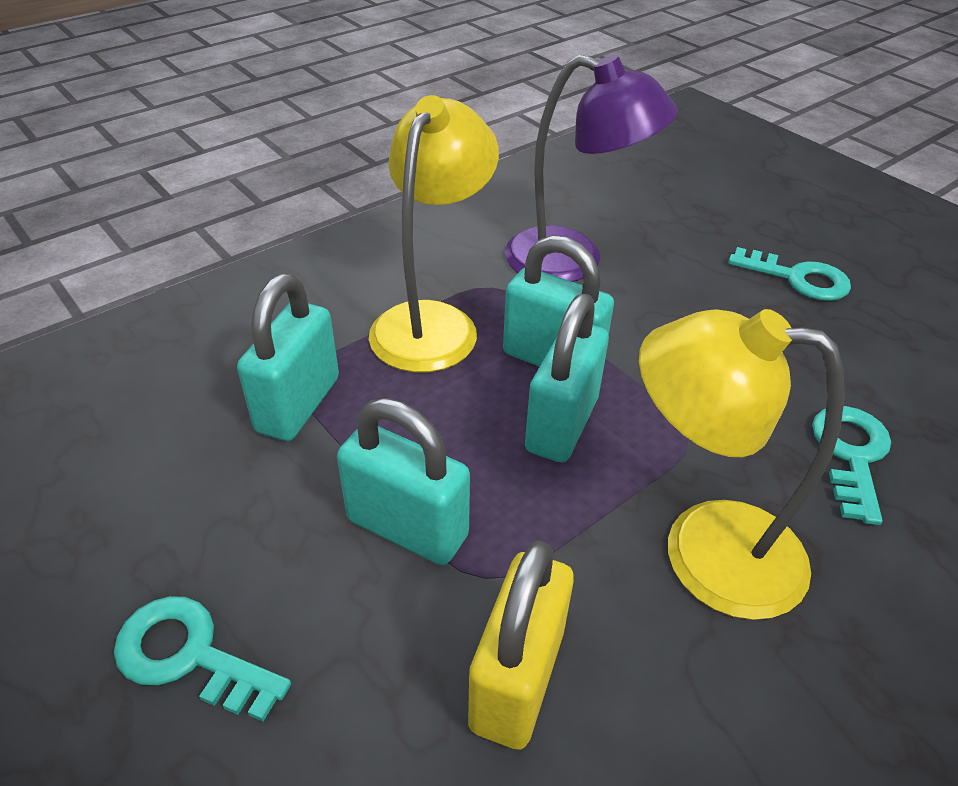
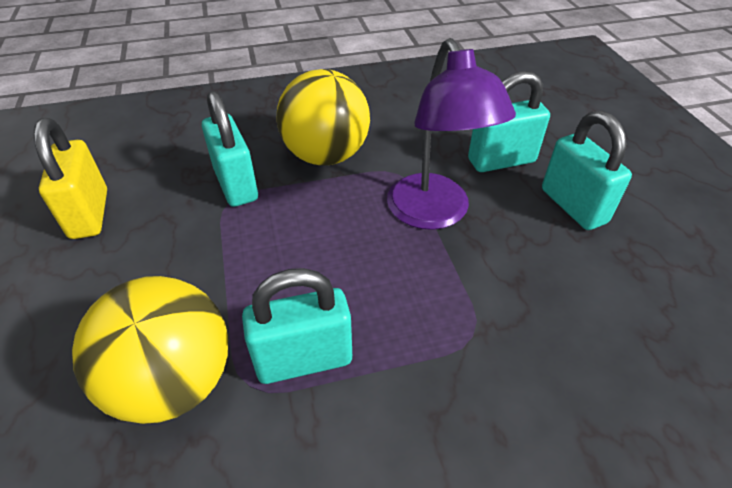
turquoise key: 3 -> 0
yellow ball: 0 -> 2
yellow lamp: 2 -> 0

